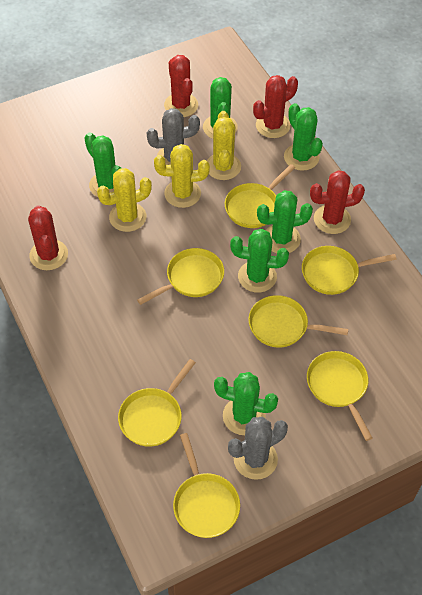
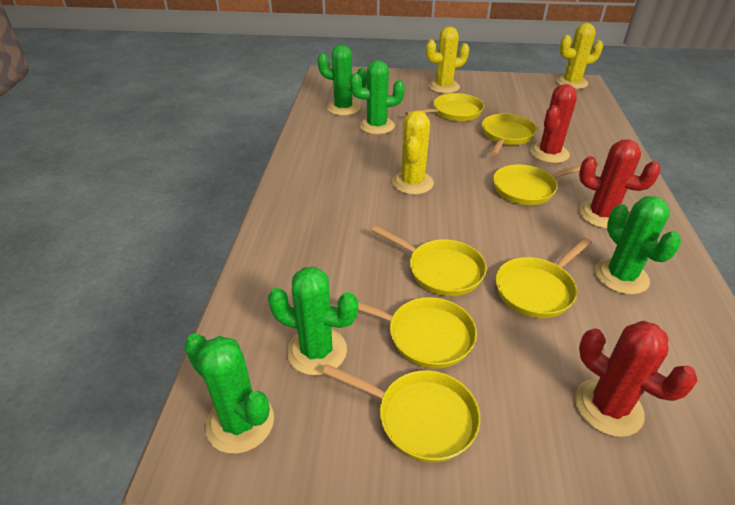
green cactus: 6 -> 5
grey cactus: 2 -> 0
red cactus: 4 -> 3

